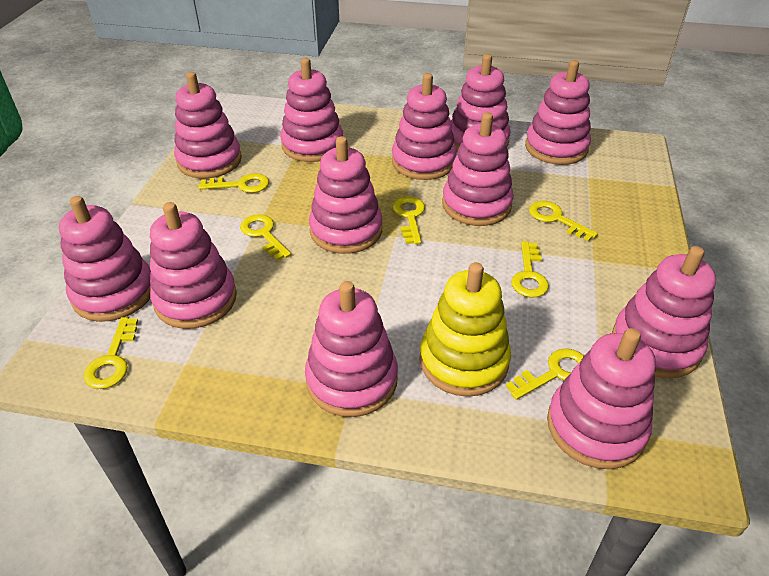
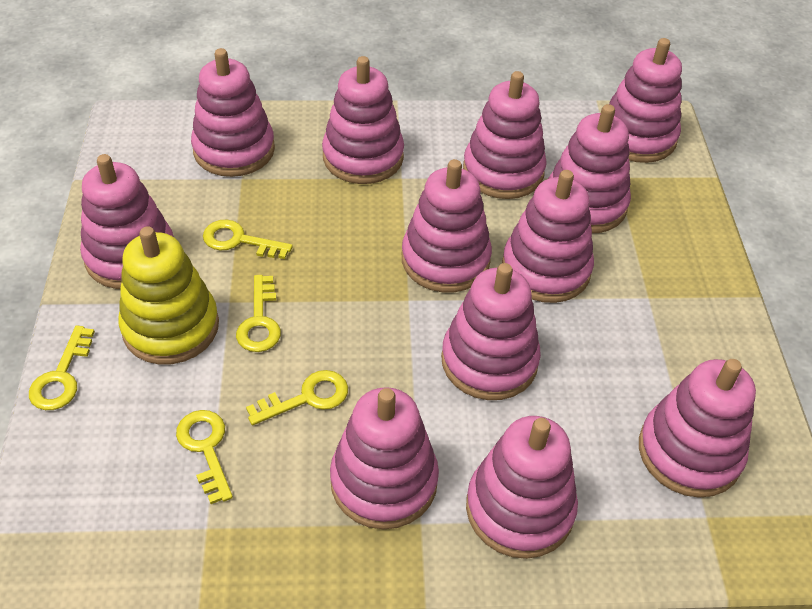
yellow key: 7 -> 5

